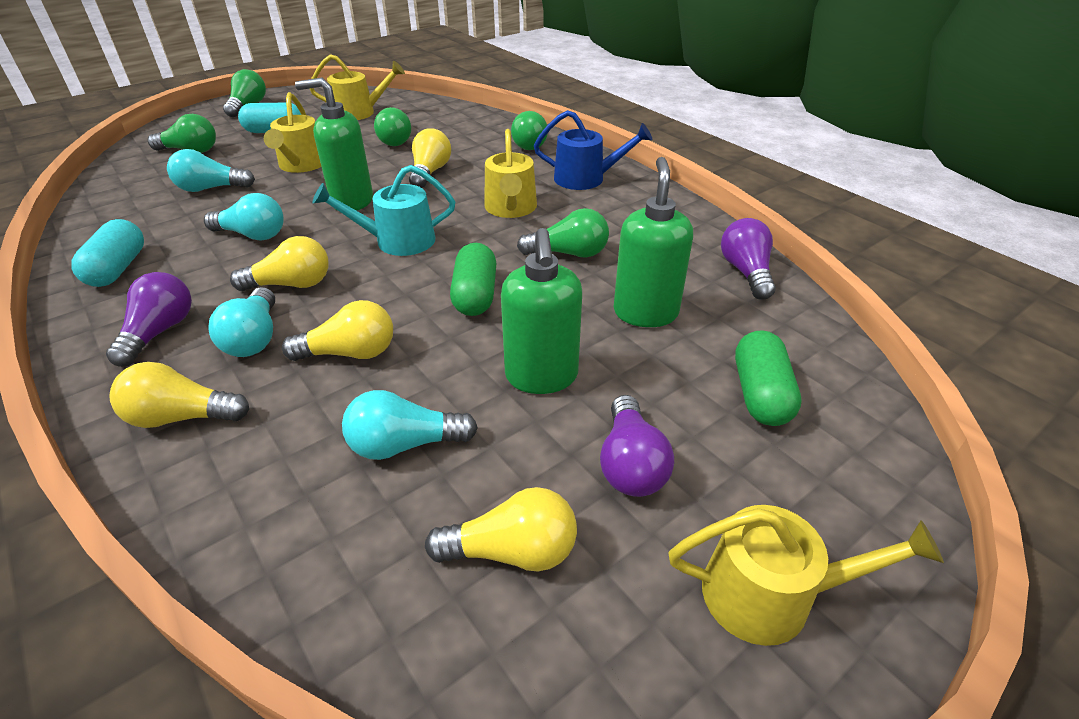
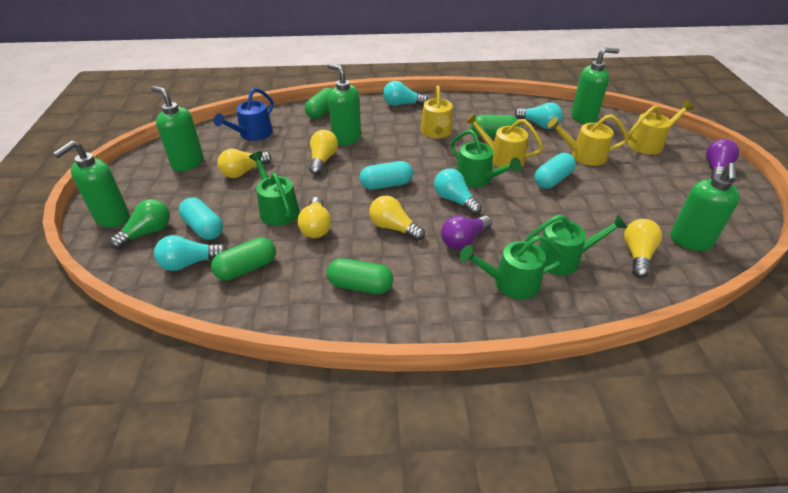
green capsule: 2 -> 4
green light bulb: 5 -> 1
green soap dispenser: 3 -> 5
green watering can: 0 -> 4
purple light bulb: 3 -> 2
turquoise capsule: 2 -> 3
turquoise watering can: 1 -> 0

